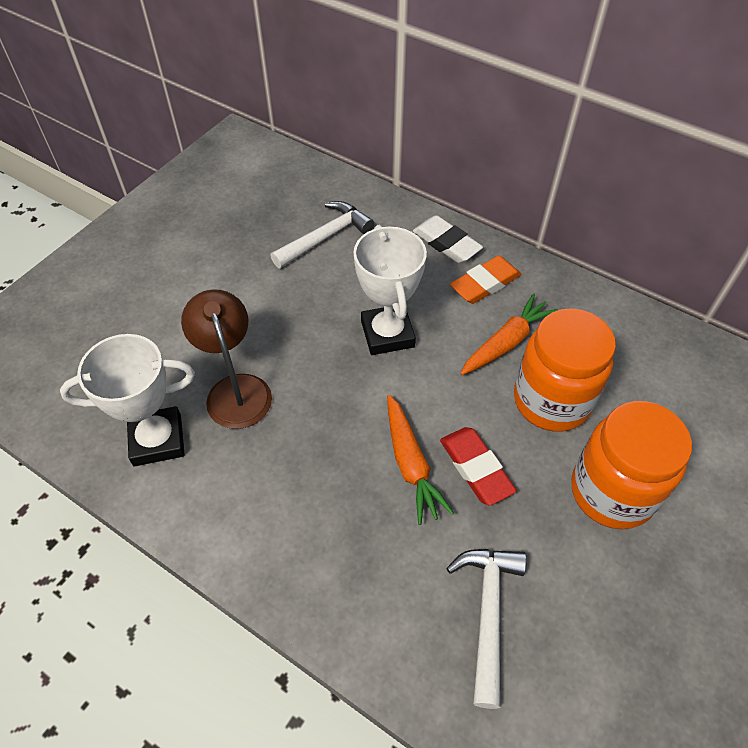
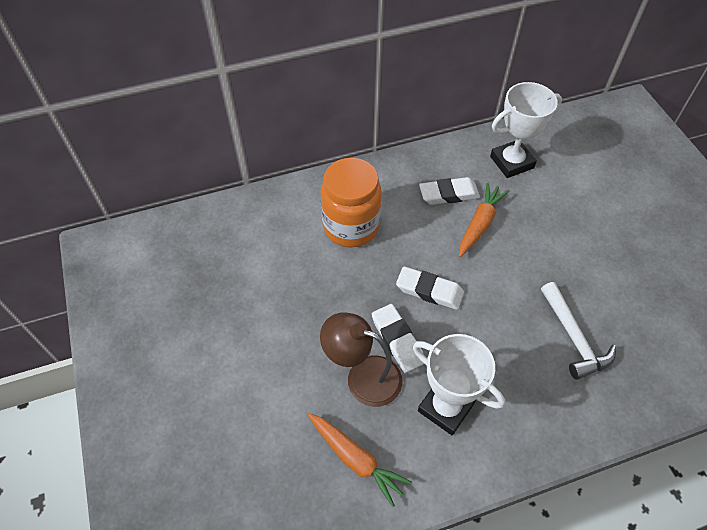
orange eraser: 1 -> 0
orange jar: 2 -> 1
red eraser: 1 -> 0
white eraser: 1 -> 3
white hammer: 2 -> 1

